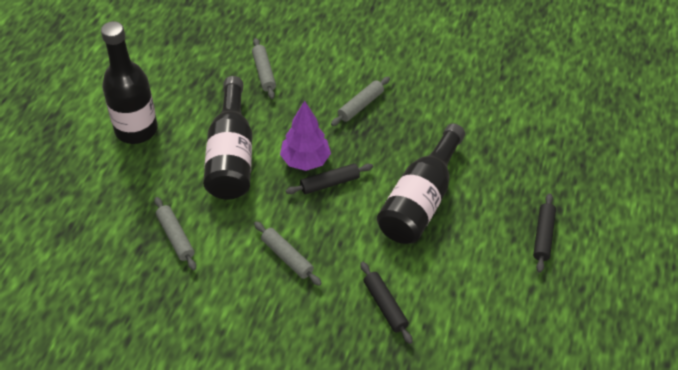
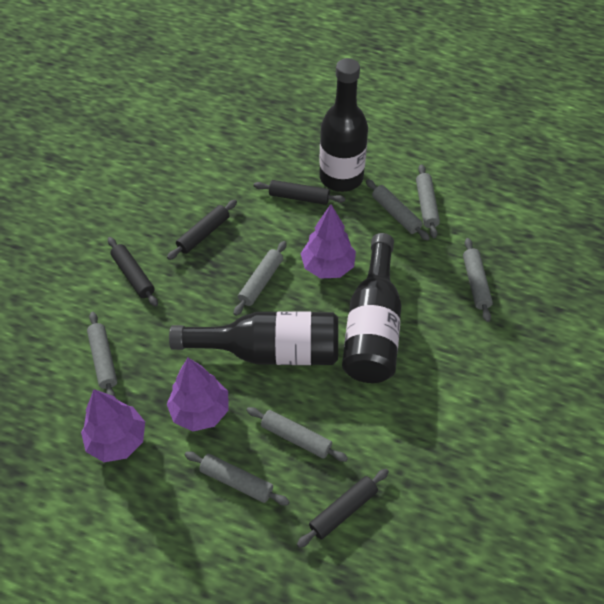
black rolling pin: 3 -> 4
grey rolling pin: 4 -> 7
purple tree: 1 -> 3

